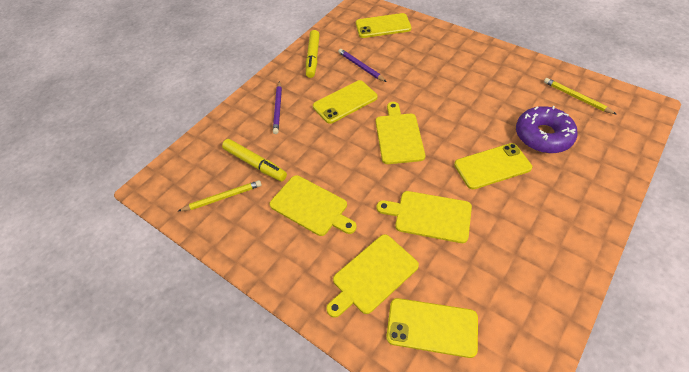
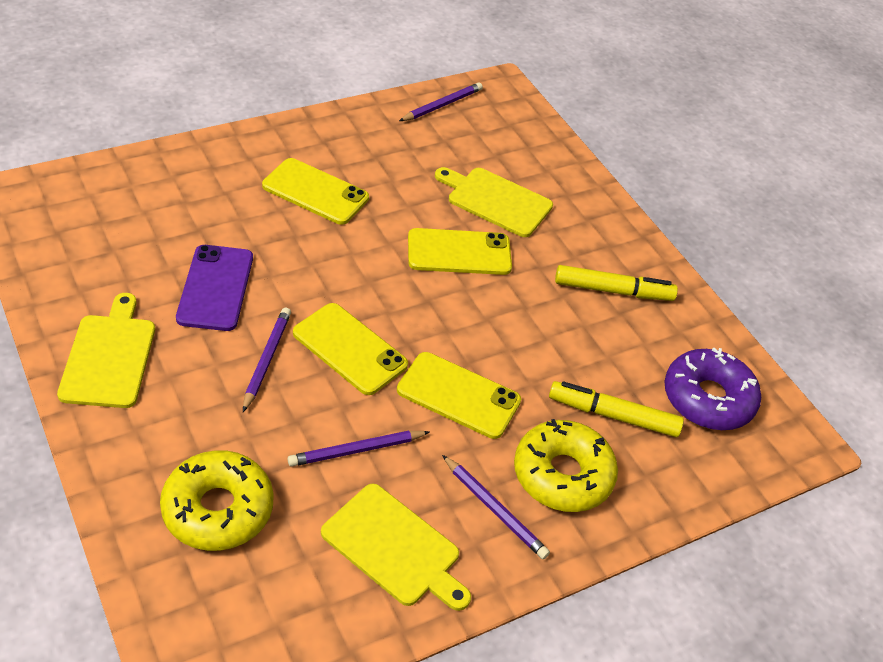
purple pencil: 2 -> 4
purple phone: 0 -> 1
yellow cutting board: 4 -> 3
yellow donut: 0 -> 2
yellow pencil: 2 -> 0

